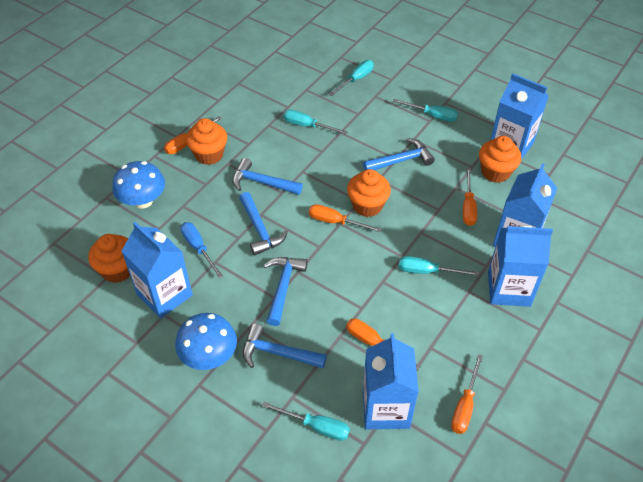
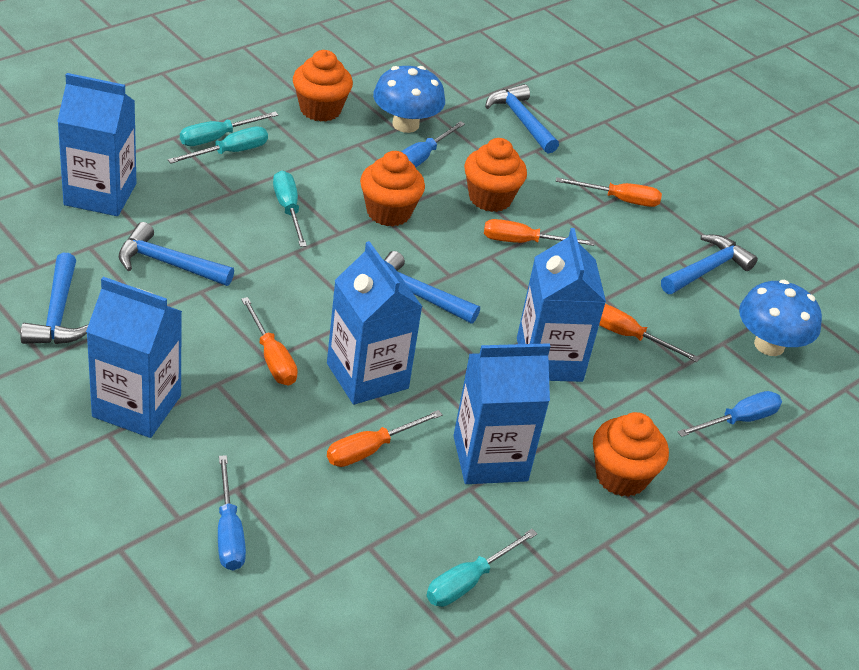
blue screwdriver: 1 -> 3
turquoise screwdriver: 5 -> 4

